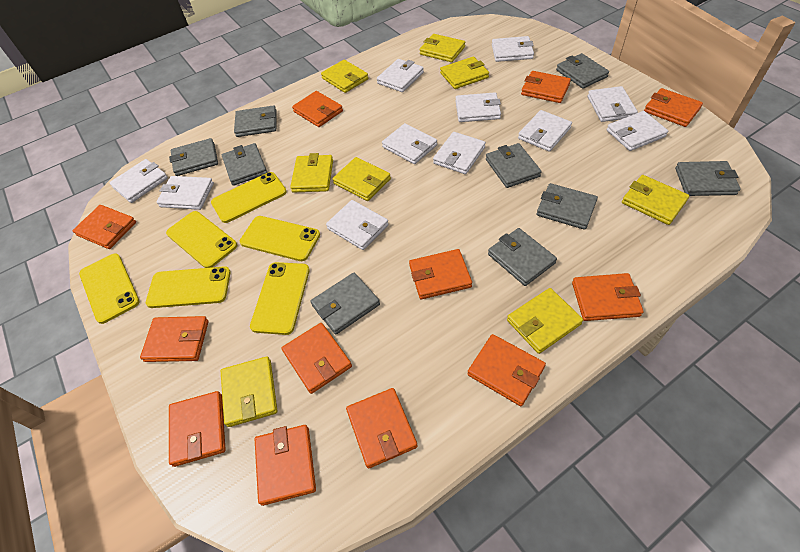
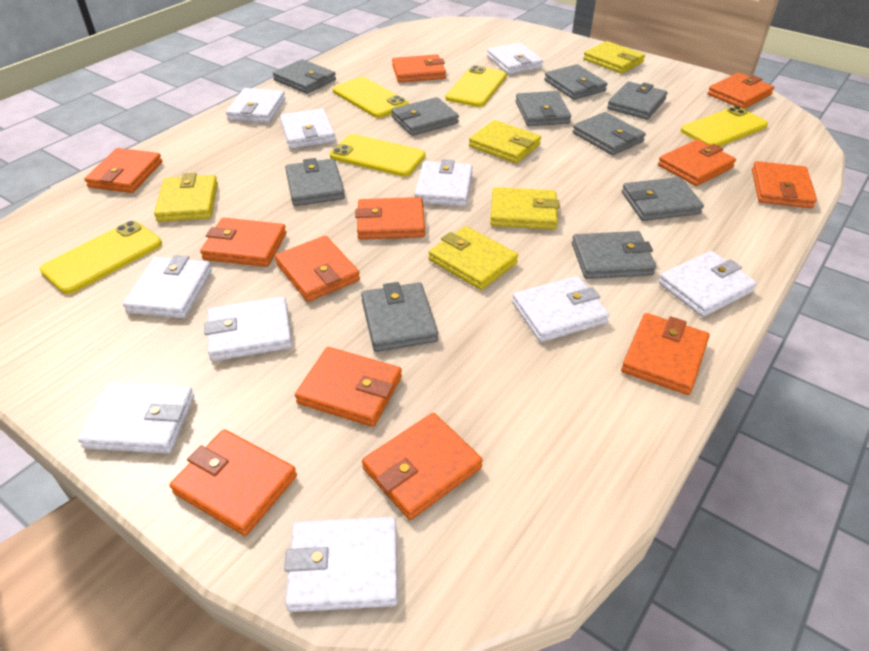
grey wallet: 9 -> 10
white wallet: 11 -> 10
yellow phone: 6 -> 5
yellow wallet: 8 -> 5

